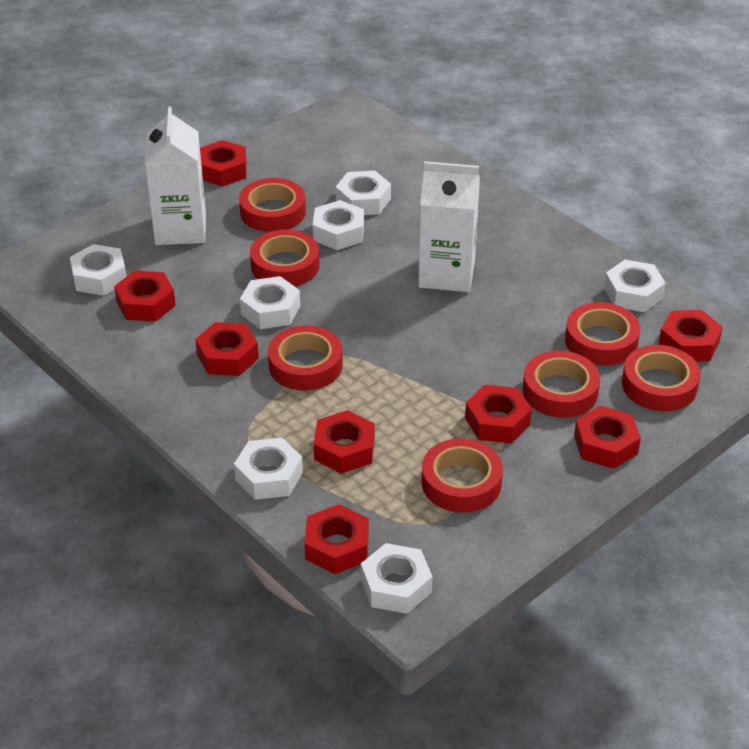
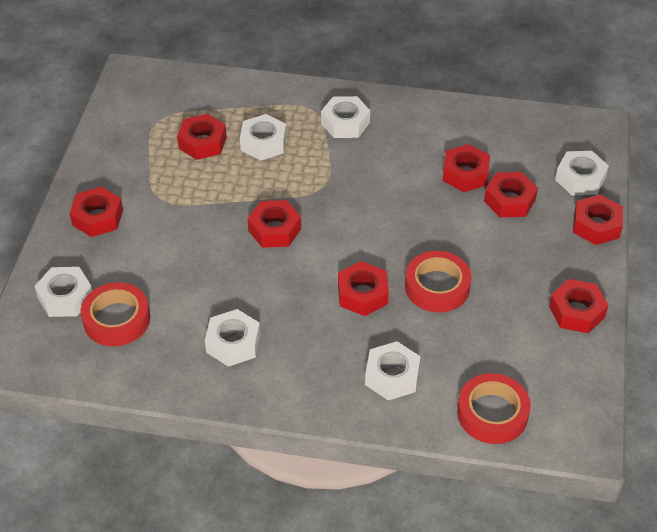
red tape: 7 -> 3
white carton: 2 -> 0
white nut: 7 -> 6

